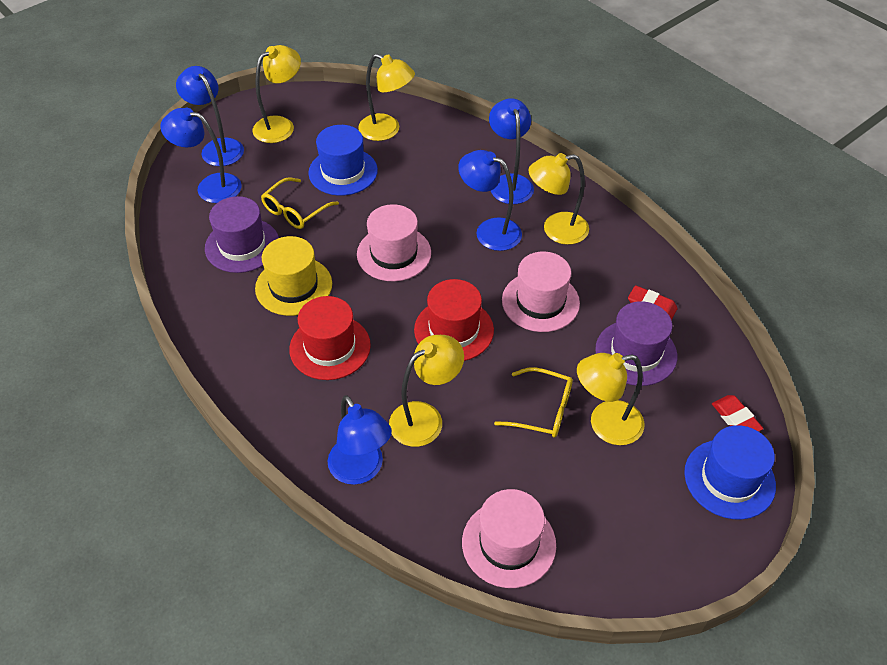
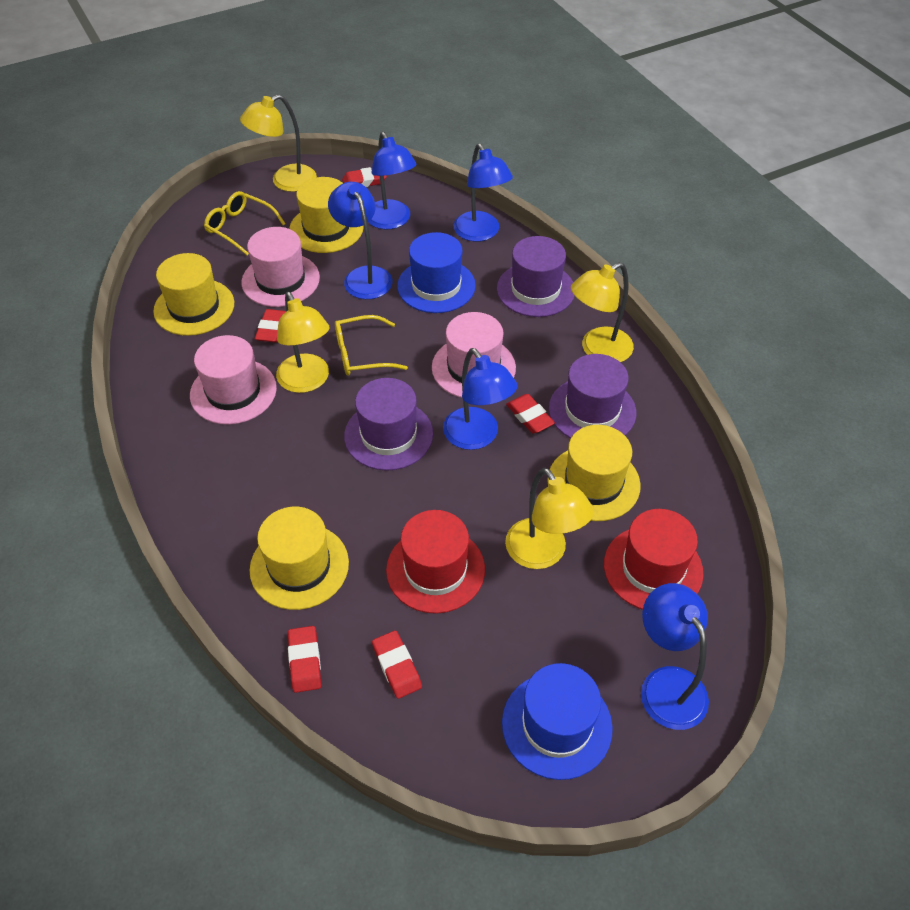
purple hat: 2 -> 3
red eraser: 2 -> 5
yellow hat: 1 -> 4
yellow lamp: 5 -> 4

